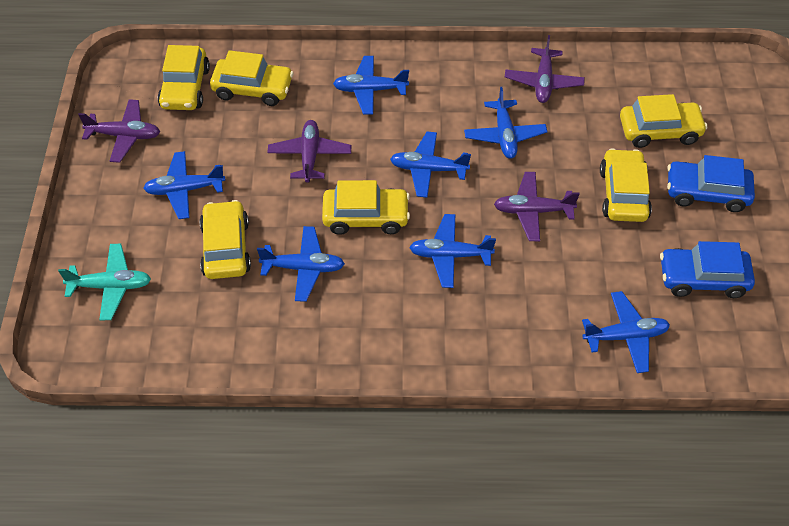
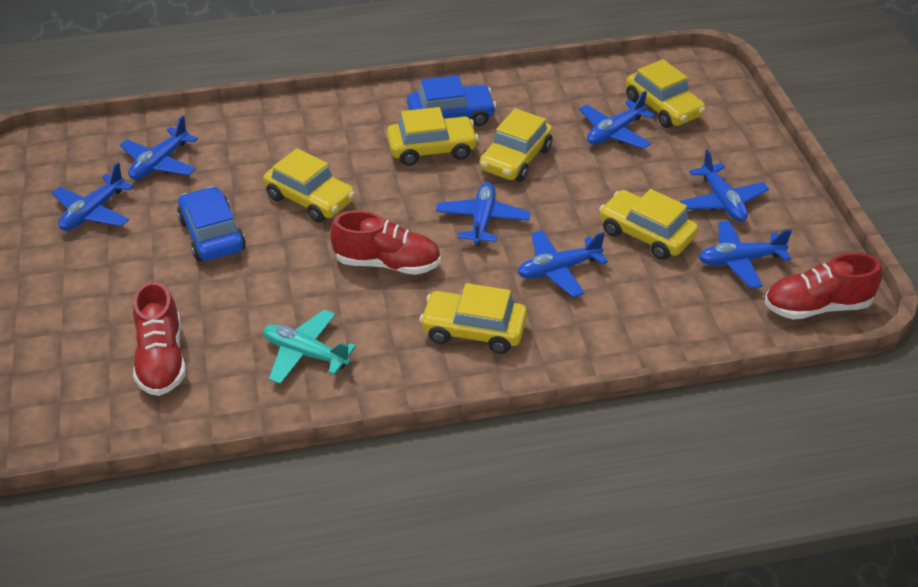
purple plane: 4 -> 0
red shoe: 0 -> 3

